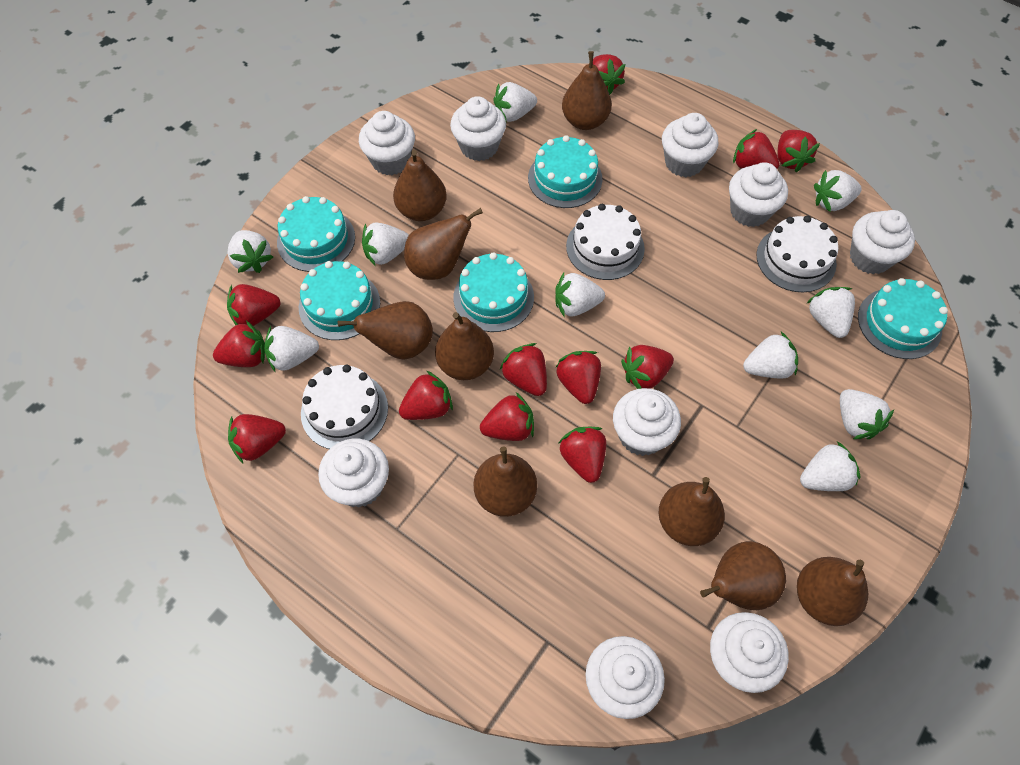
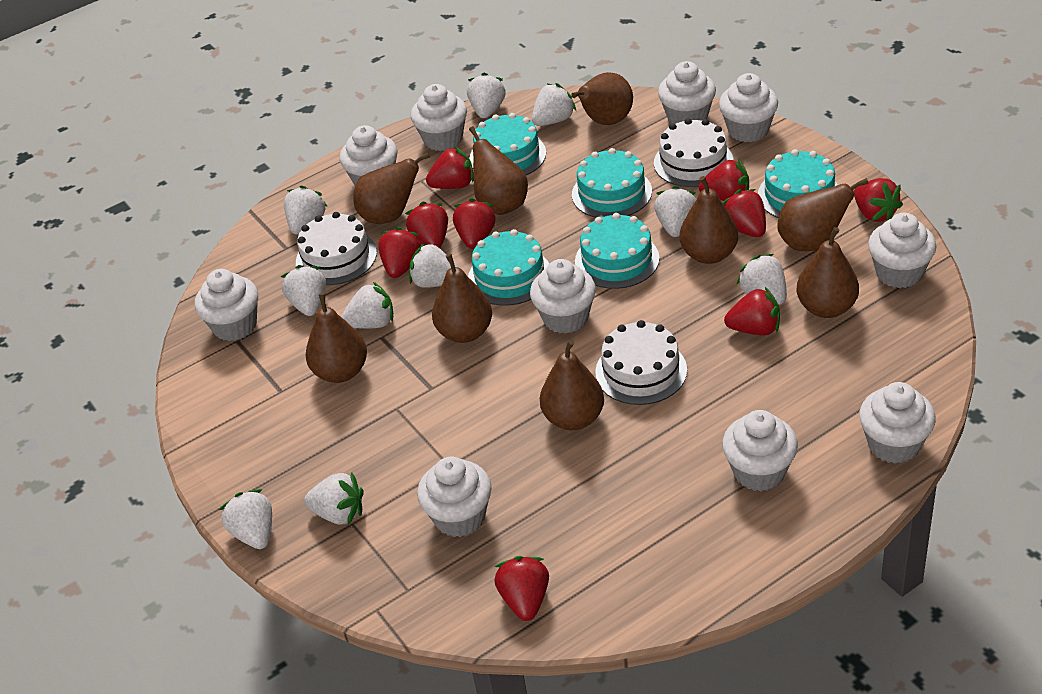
red strawberry: 12 -> 9
white cupcake: 9 -> 10

